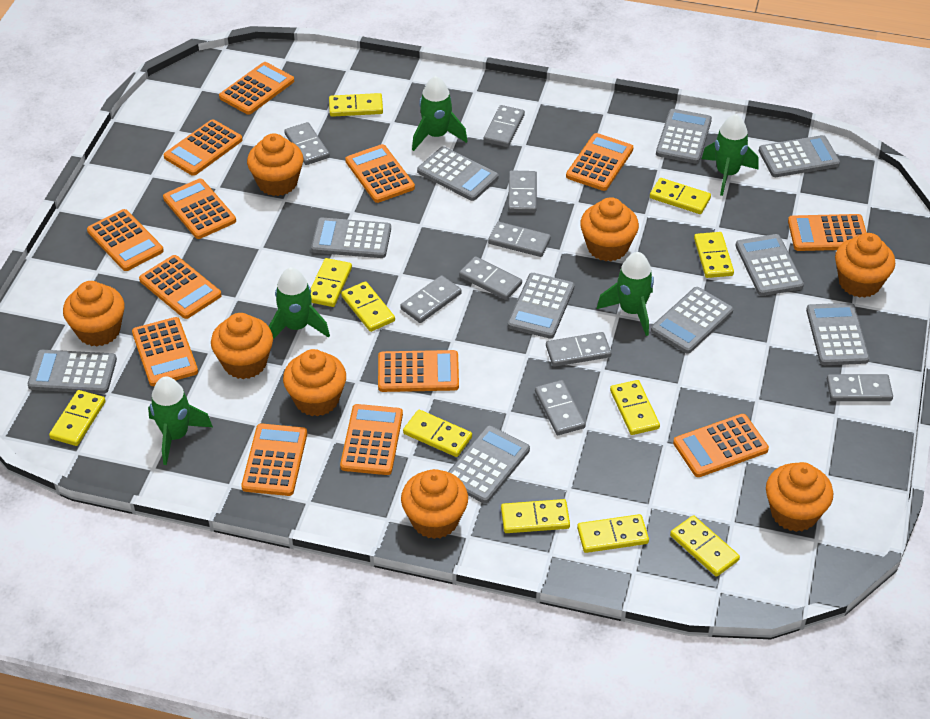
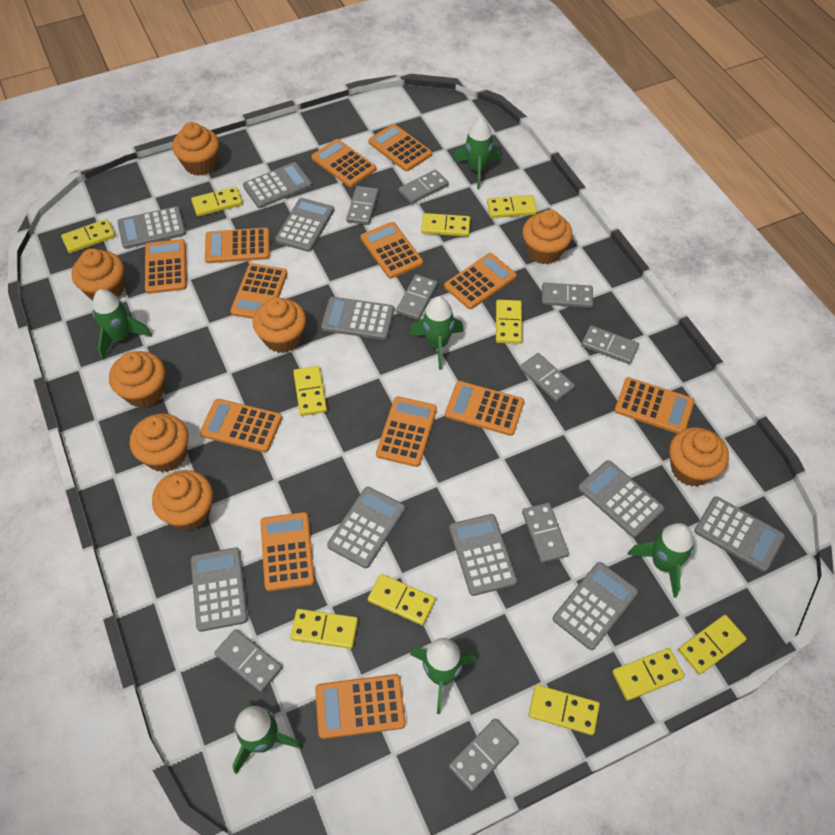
green rocket: 5 -> 6

